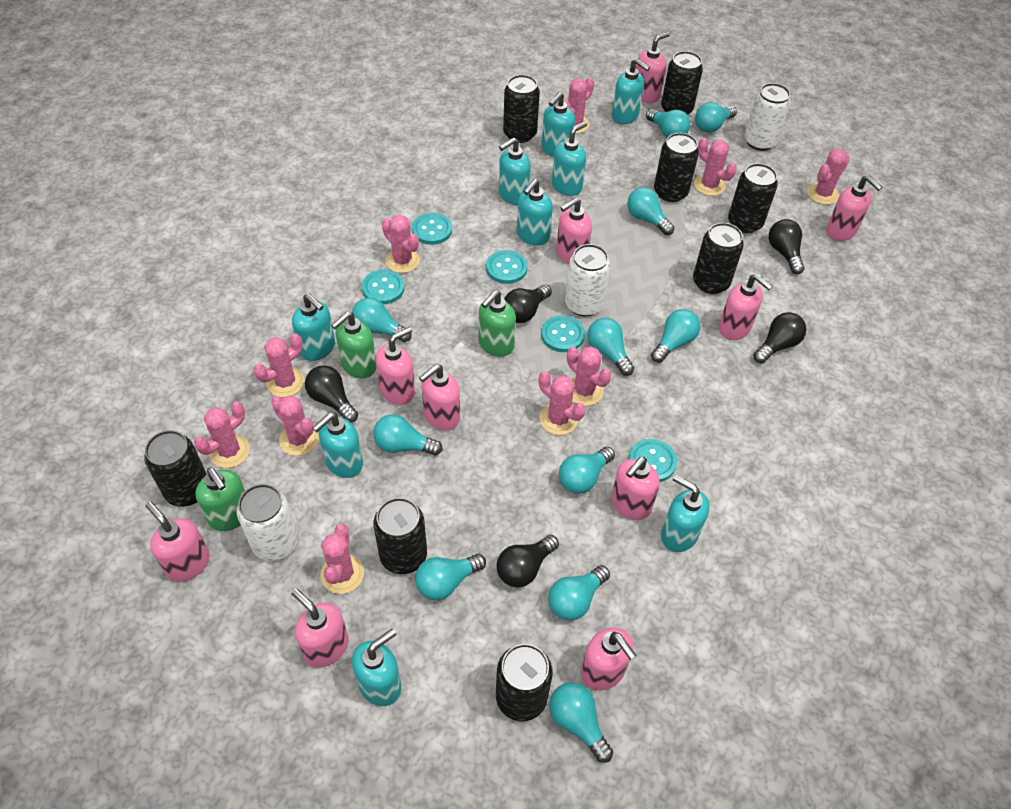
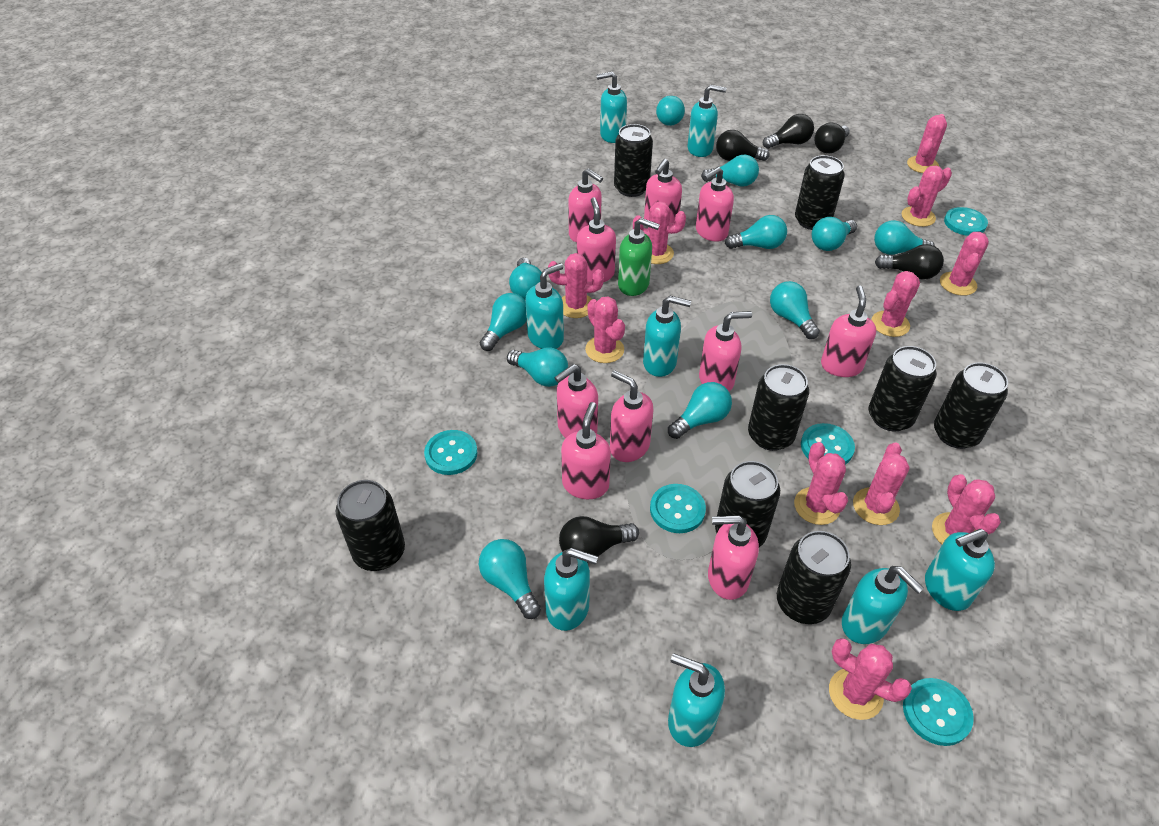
green soap dispenser: 3 -> 1
pink cactus: 10 -> 11
turquoise soap dispenser: 9 -> 8
white can: 3 -> 0

